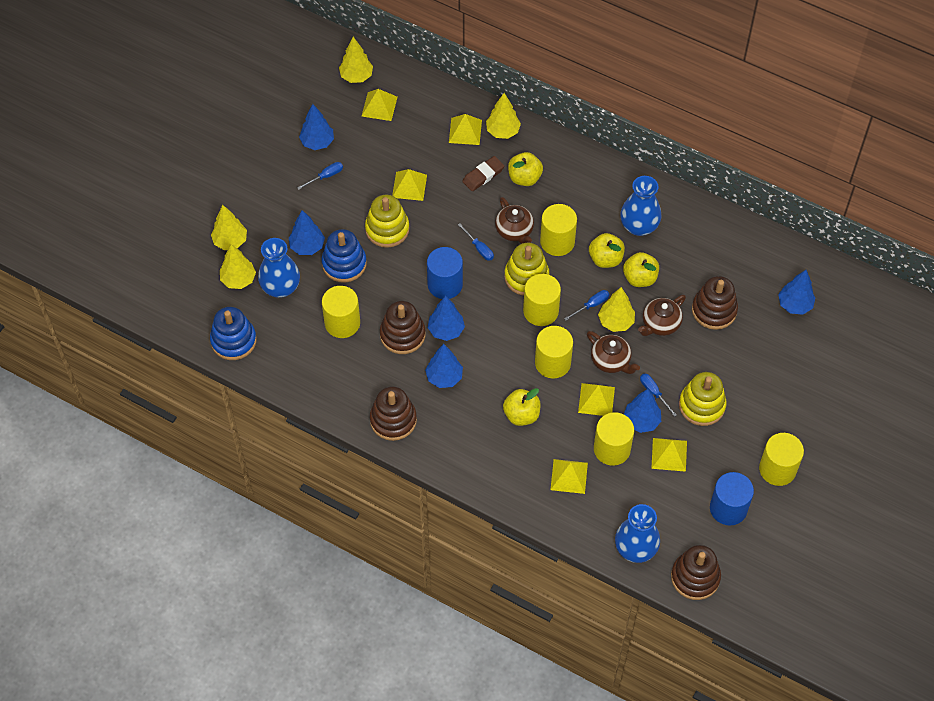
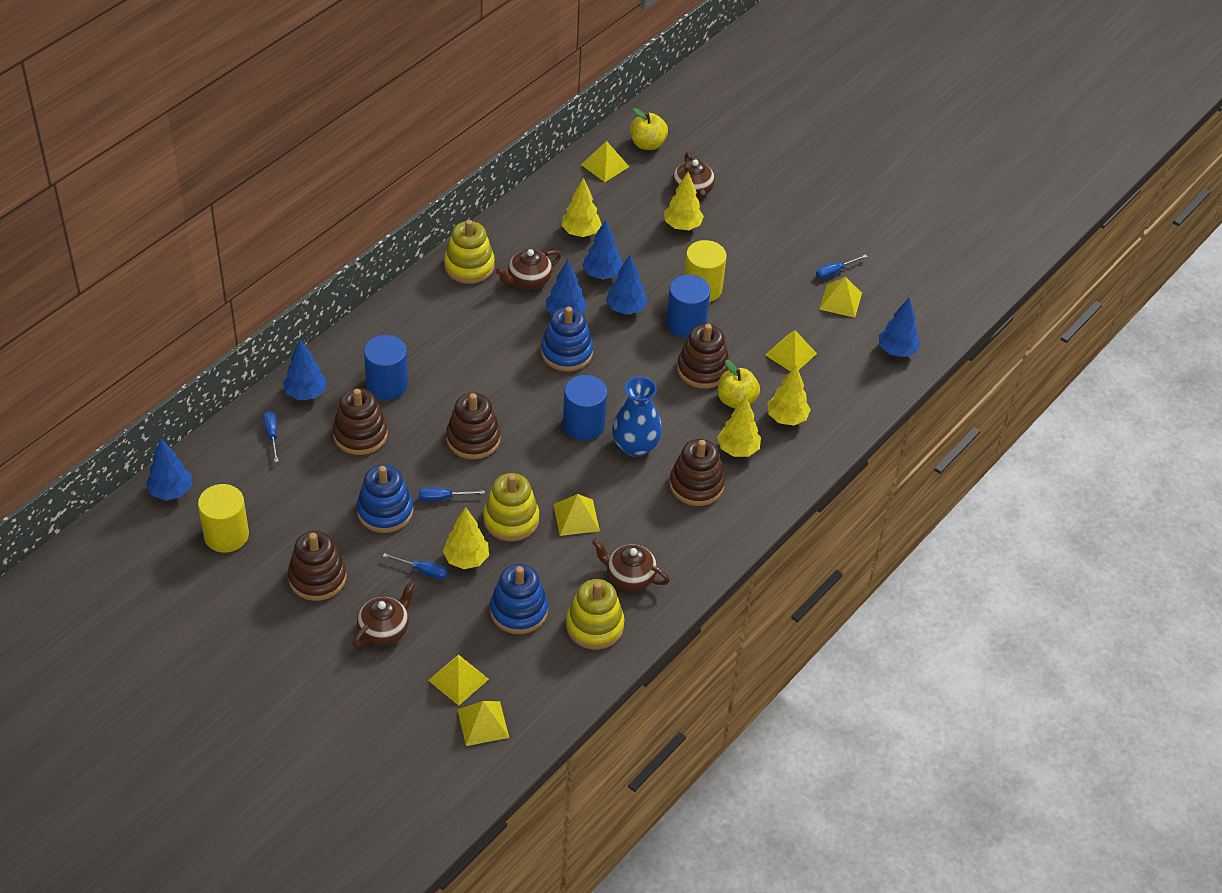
blue cylinder: 2 -> 3
blue stacking toy: 2 -> 3
blue vase: 3 -> 1
brown eraser: 1 -> 0
brown stacking toy: 4 -> 5
brown teapot: 3 -> 4
yellow apple: 4 -> 2
yellow cylinder: 6 -> 2

